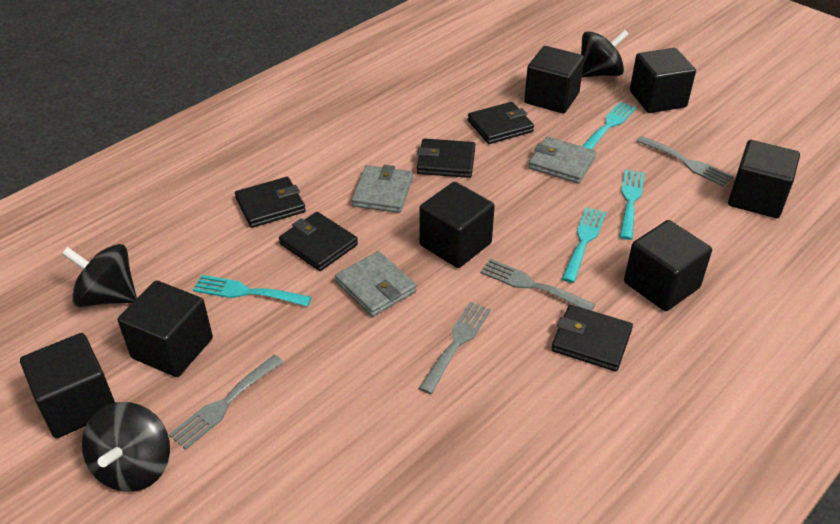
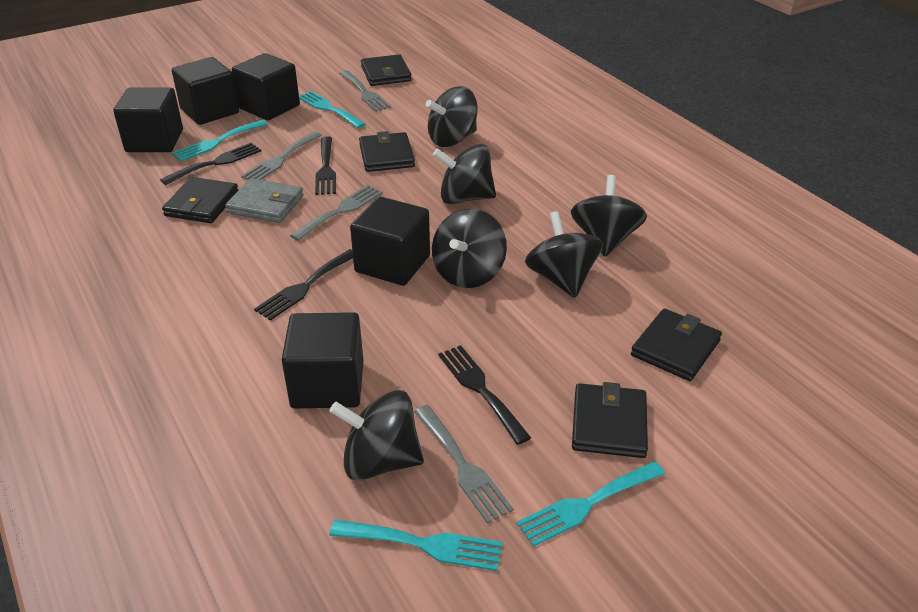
black cube: 7 -> 5
black fork: 0 -> 4
black spinning top: 3 -> 6
grey wallet: 3 -> 1

